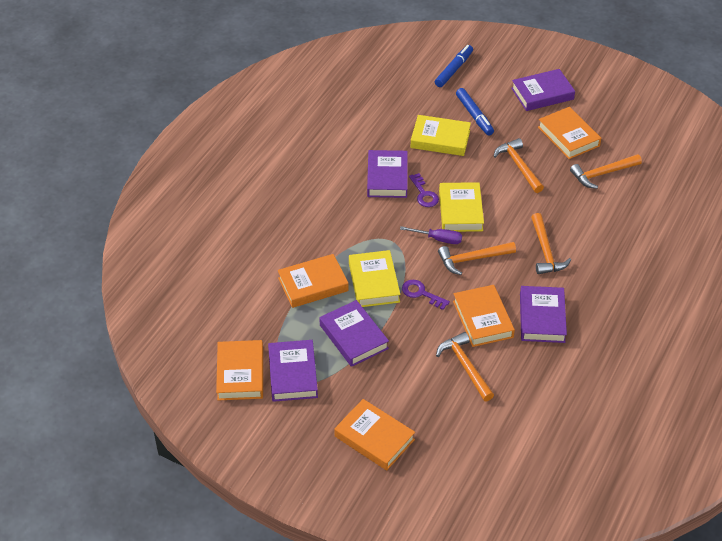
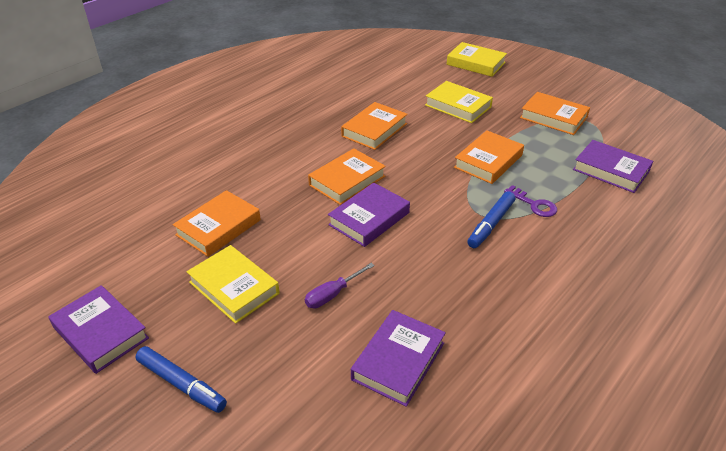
orange hammer: 5 -> 0
purple book: 5 -> 4
purple key: 2 -> 1

